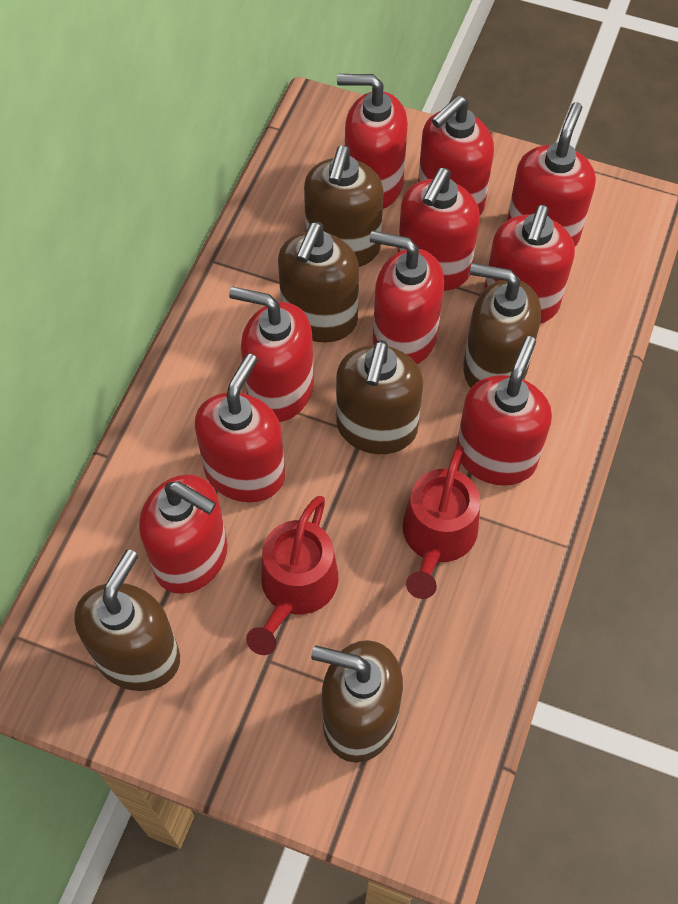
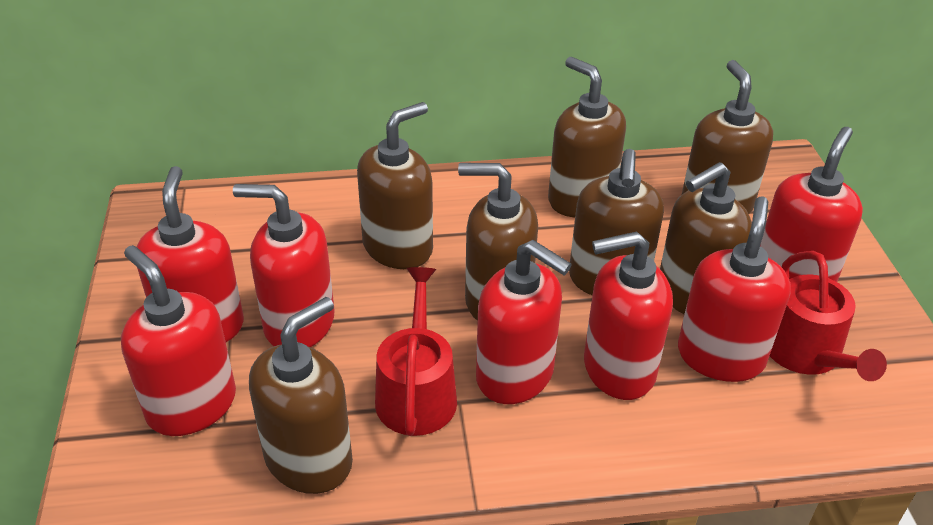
brown soap dispenser: 6 -> 7
red soap dispenser: 10 -> 7

